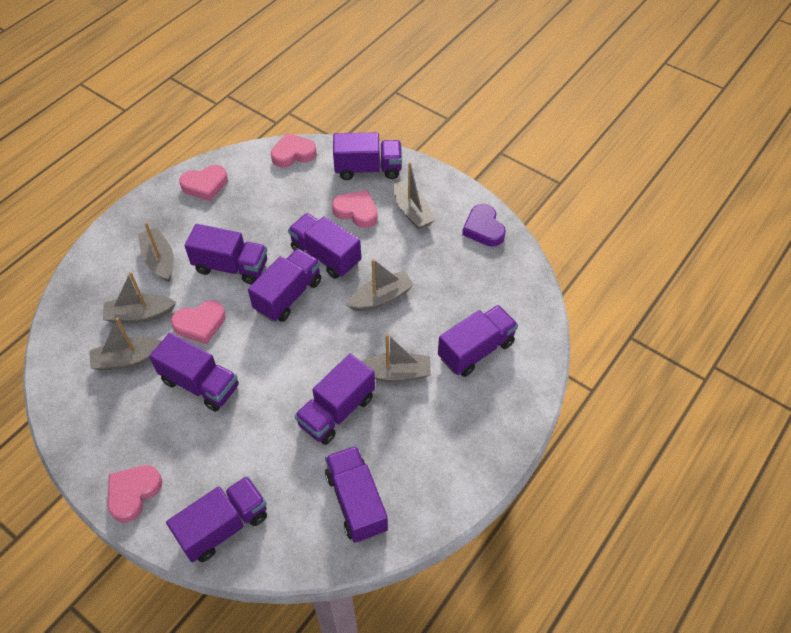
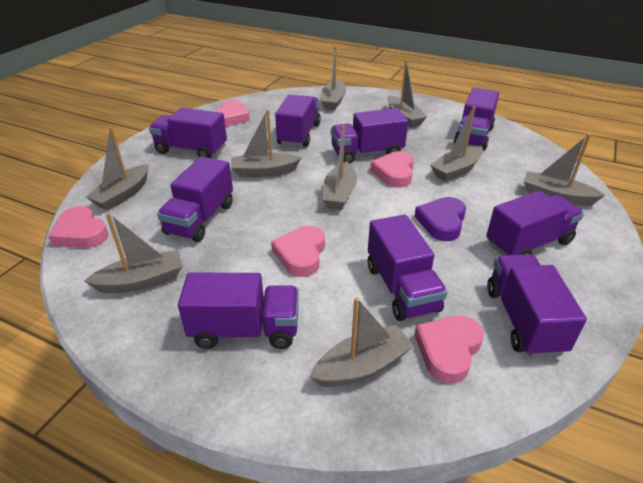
grey boat: 6 -> 9

